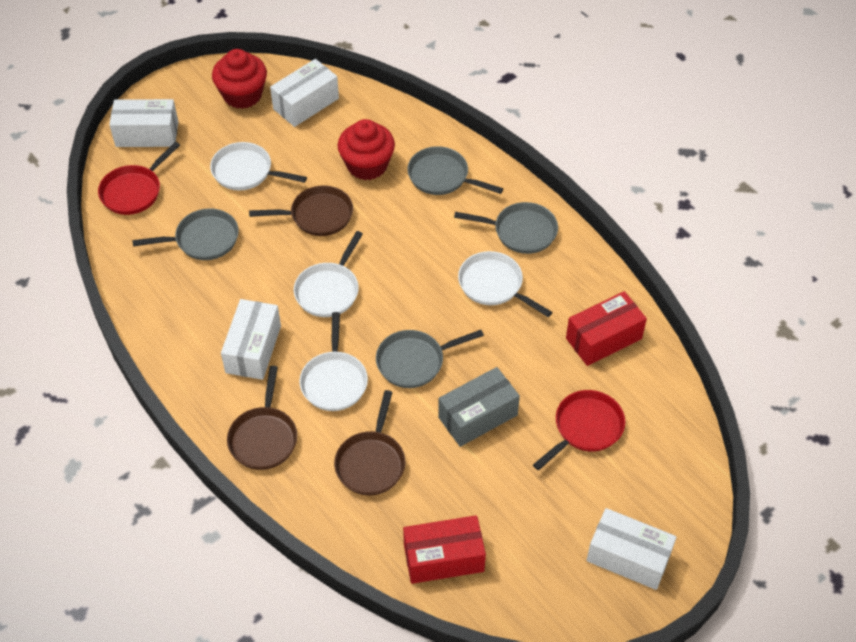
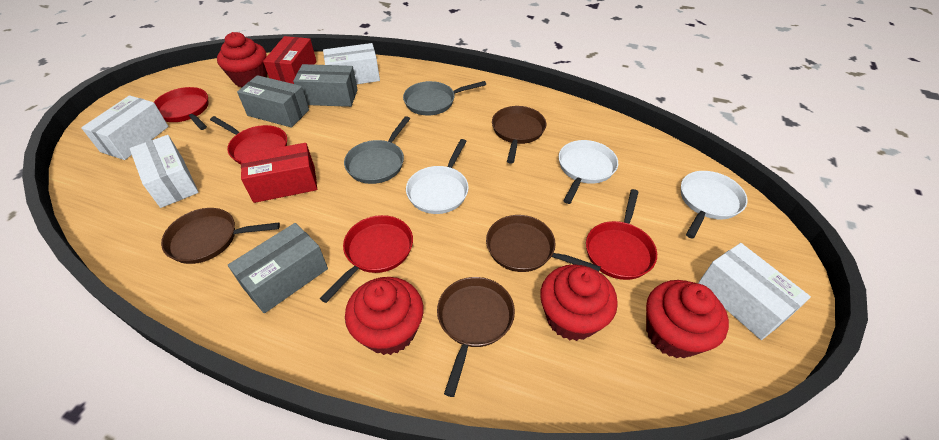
brown pan: 3 -> 4
grey box: 1 -> 3
grey pan: 4 -> 2
red cupcake: 2 -> 4
red pan: 2 -> 4
white pan: 4 -> 3

